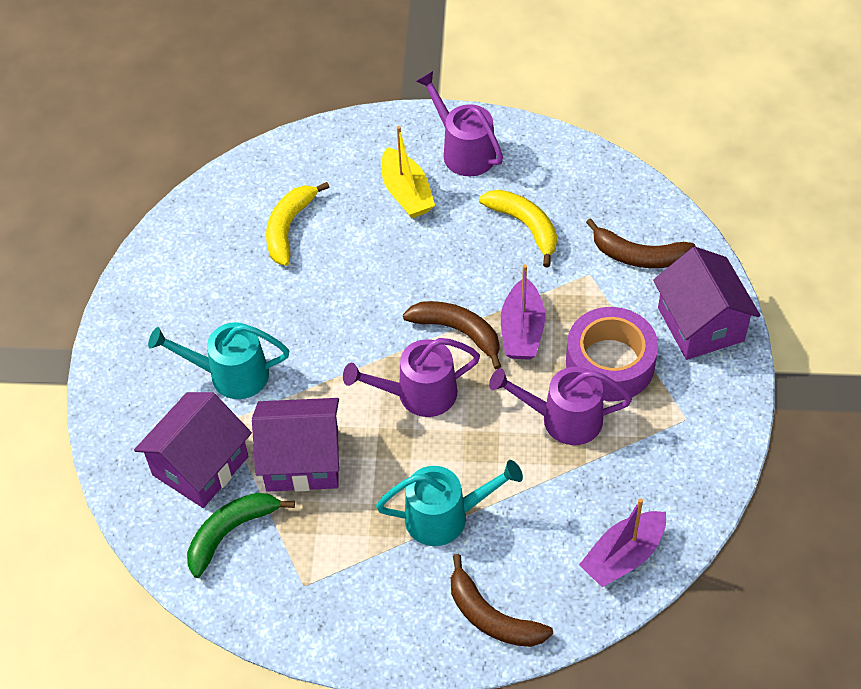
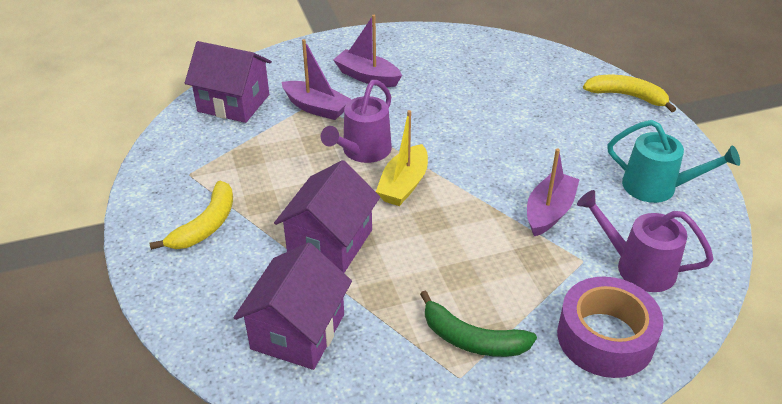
brown banana: 3 -> 0
purple boat: 2 -> 3
purple watering can: 3 -> 2
turquoise watering can: 2 -> 1

